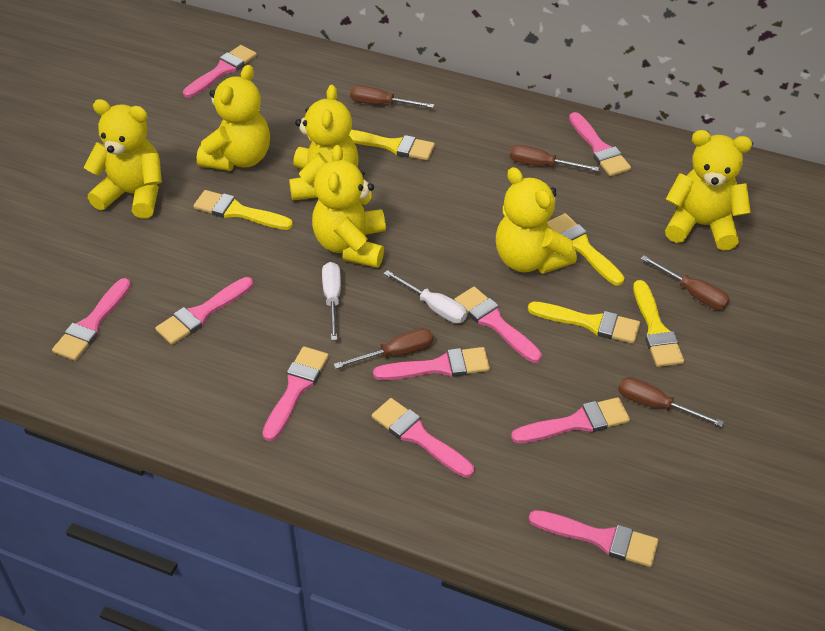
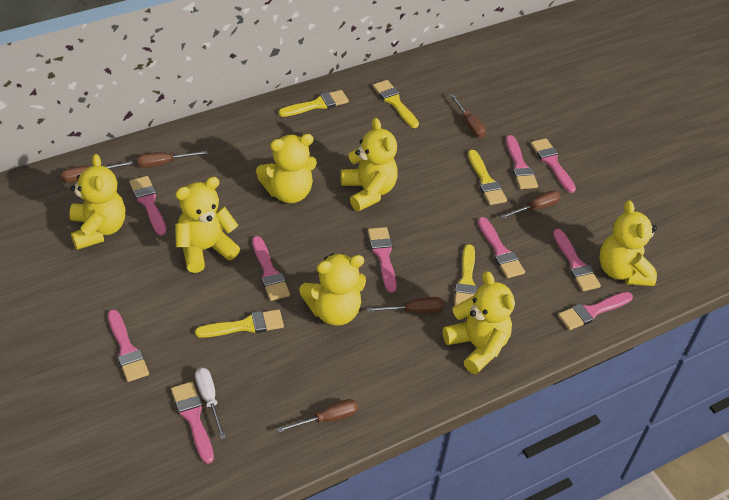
brown screwdriver: 5 -> 6
white screwdriver: 2 -> 1
yellow teddy bear: 6 -> 7

